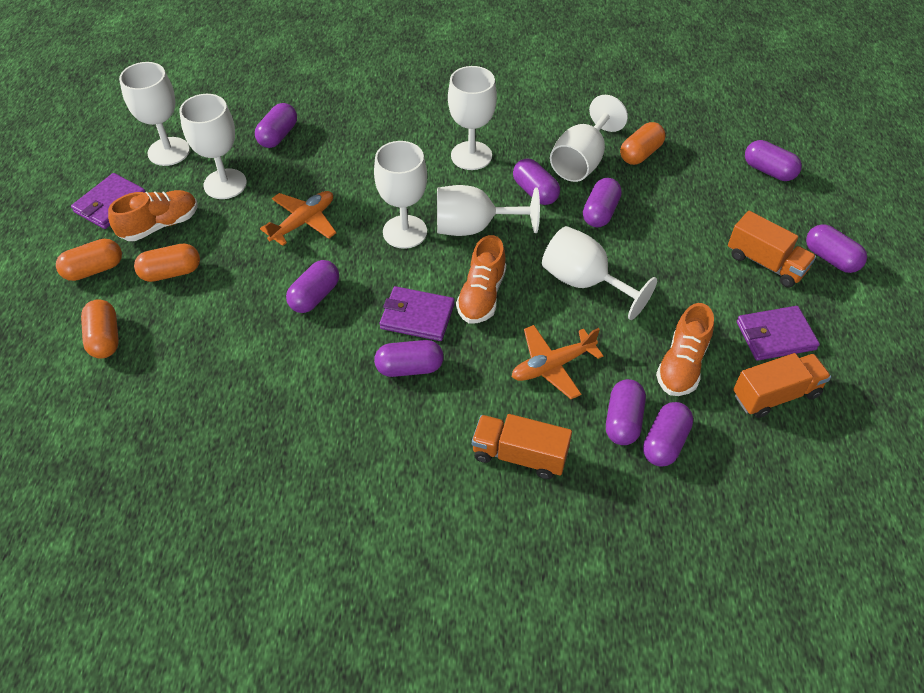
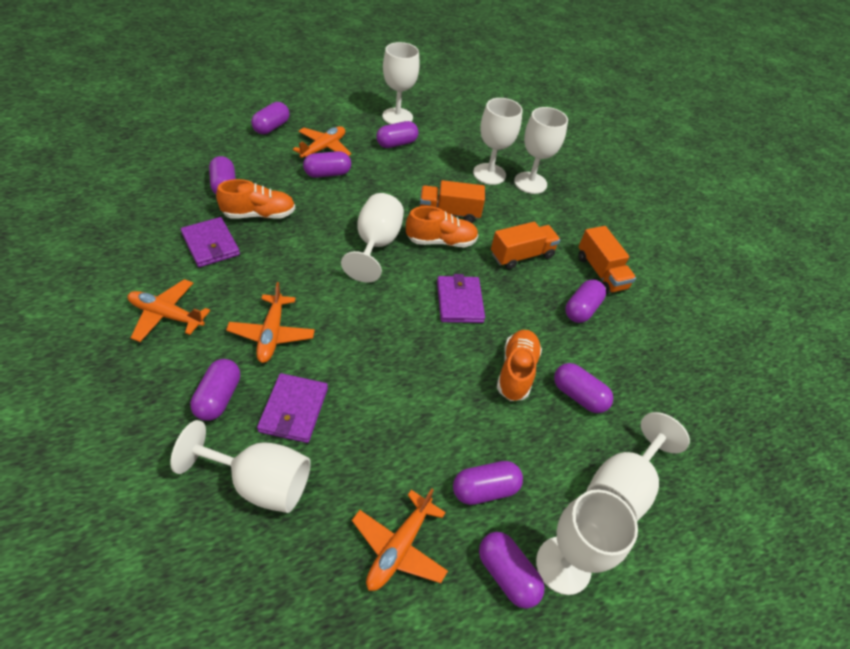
orange capsule: 4 -> 0
orange plane: 2 -> 4

